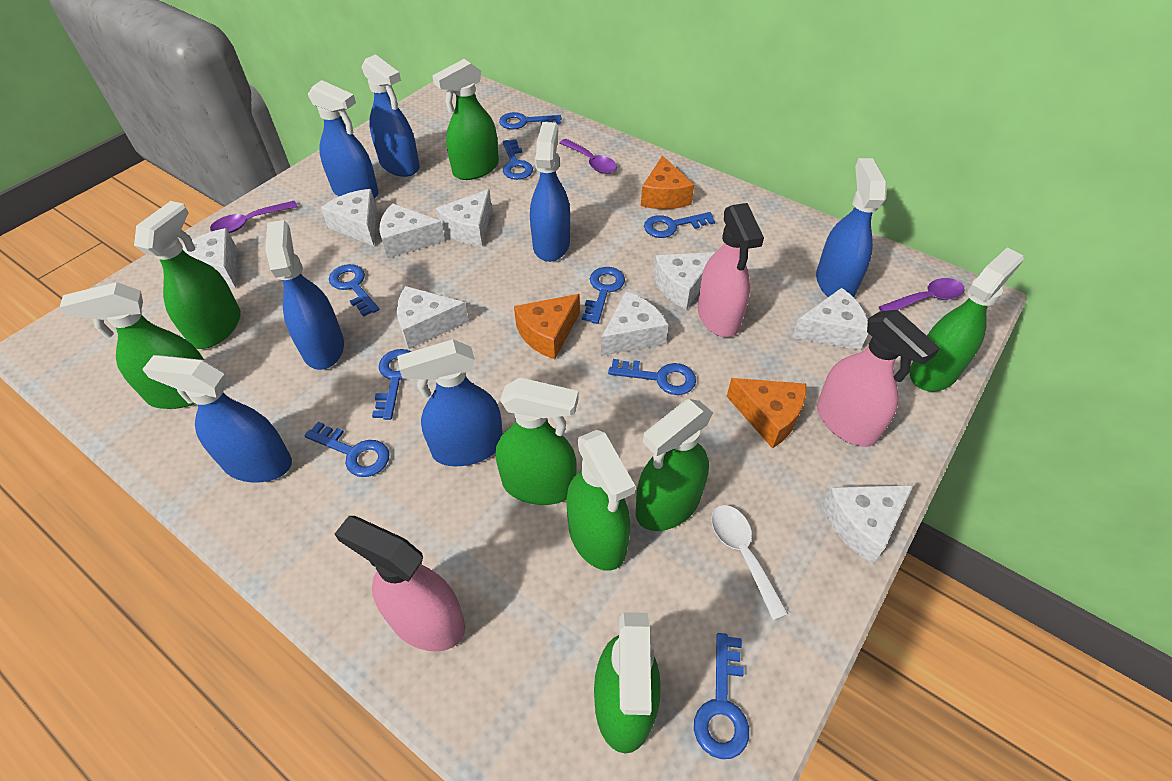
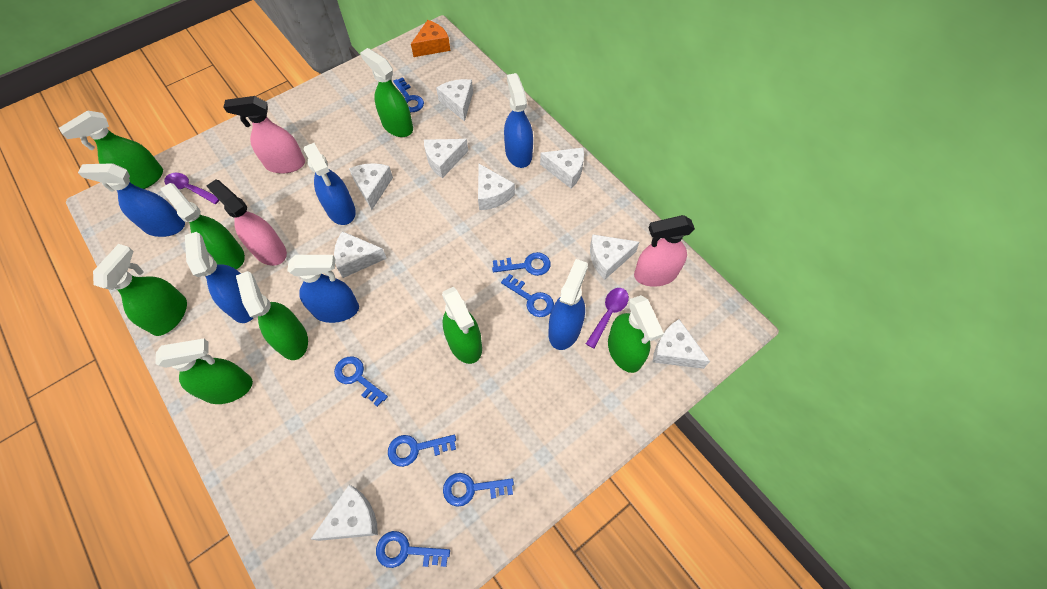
blue key: 9 -> 7
blue spray bottle: 7 -> 6
orange cheese: 3 -> 1
purple spoon: 3 -> 2
white spoon: 1 -> 0

